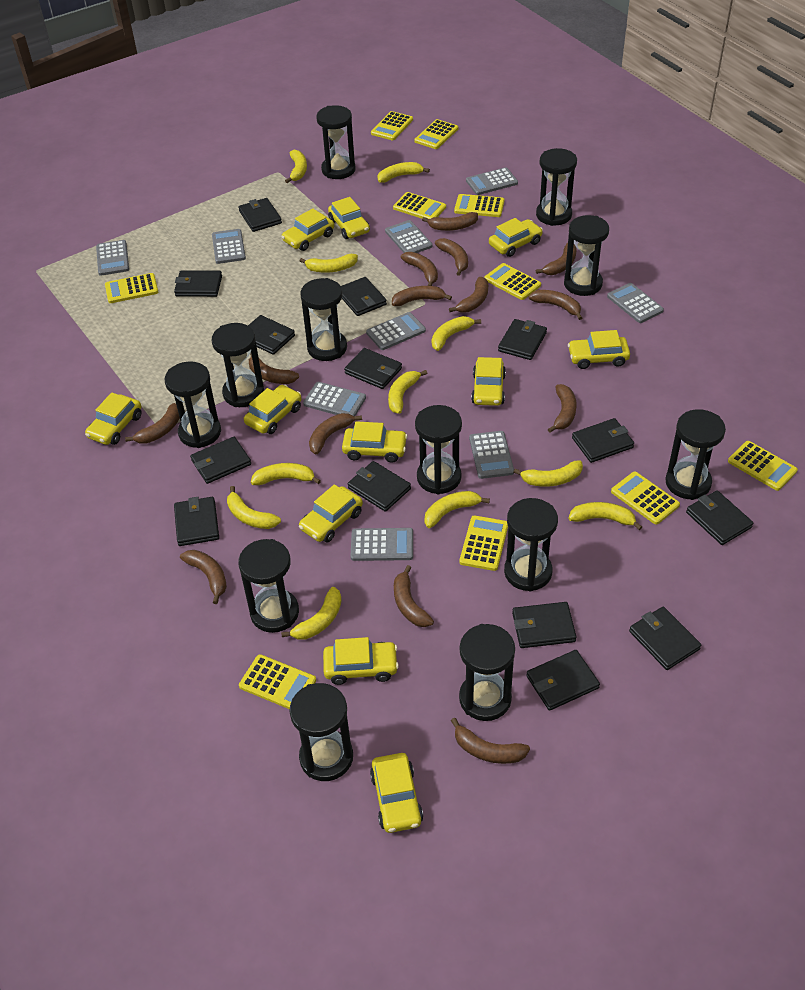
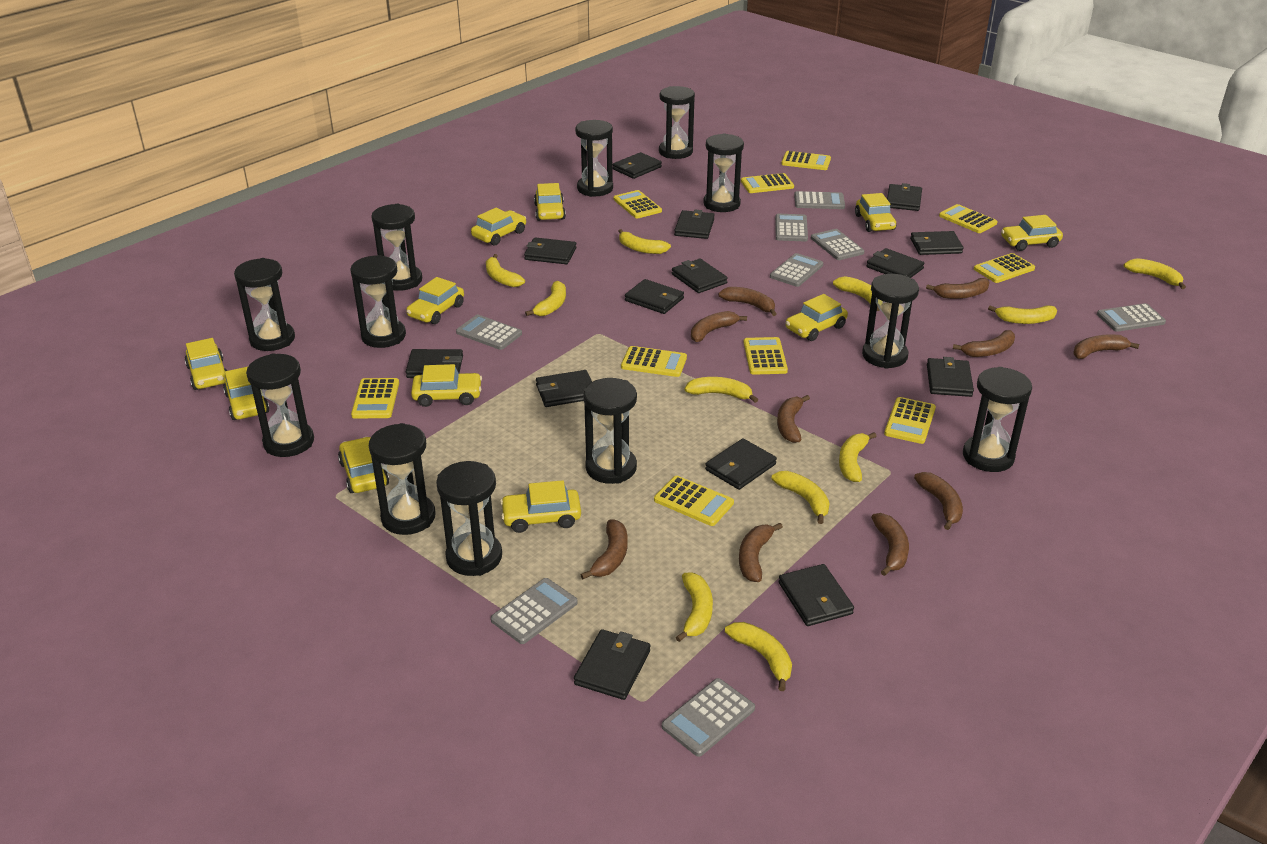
brown banana: 14 -> 10
grey calculator: 9 -> 8

